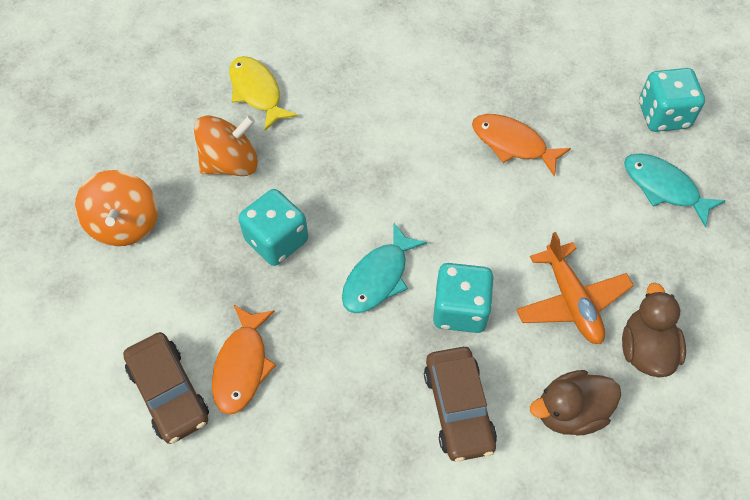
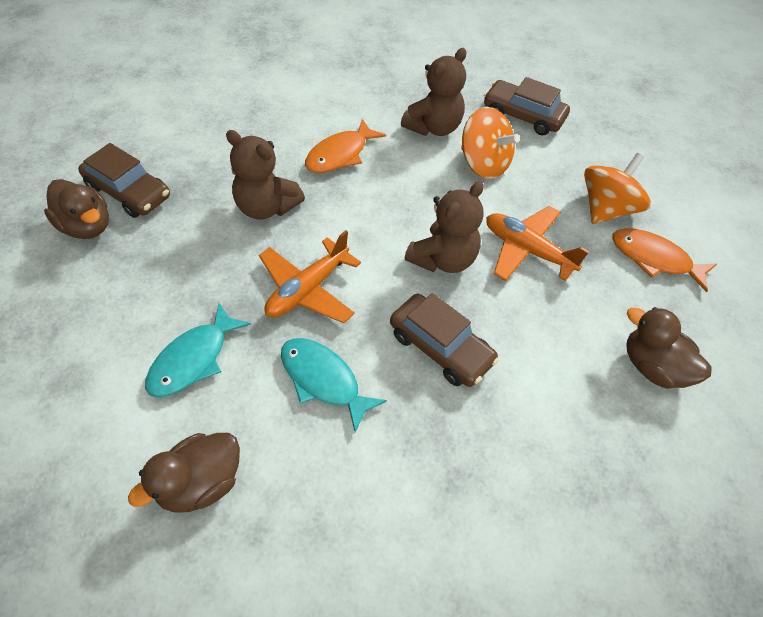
brown car: 2 -> 3
brown duck: 2 -> 3
brown teddy bear: 0 -> 3
orange plane: 1 -> 2
turquoise dice: 3 -> 0
yellow fish: 1 -> 0

